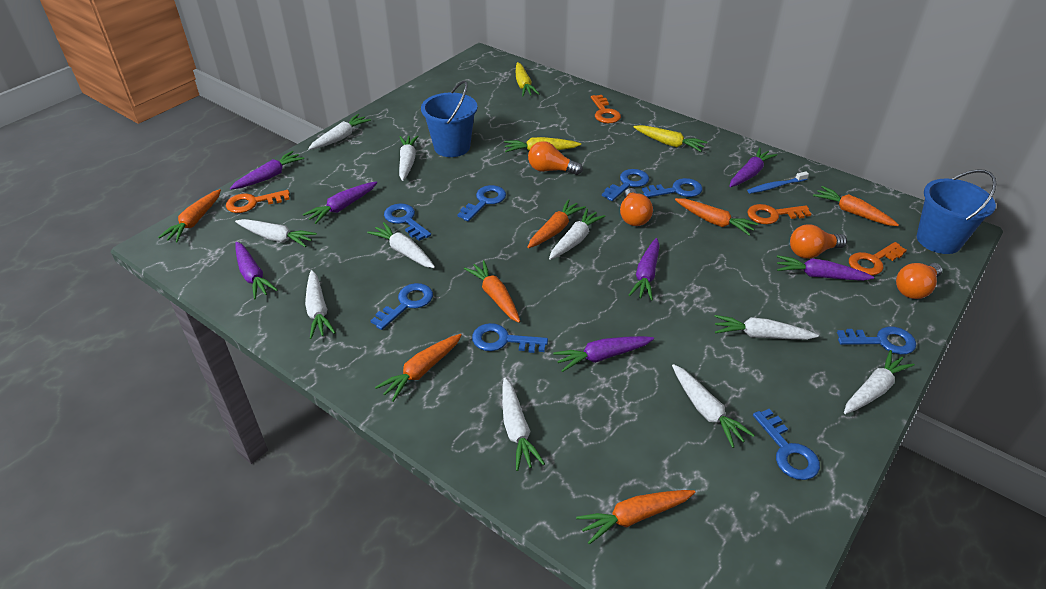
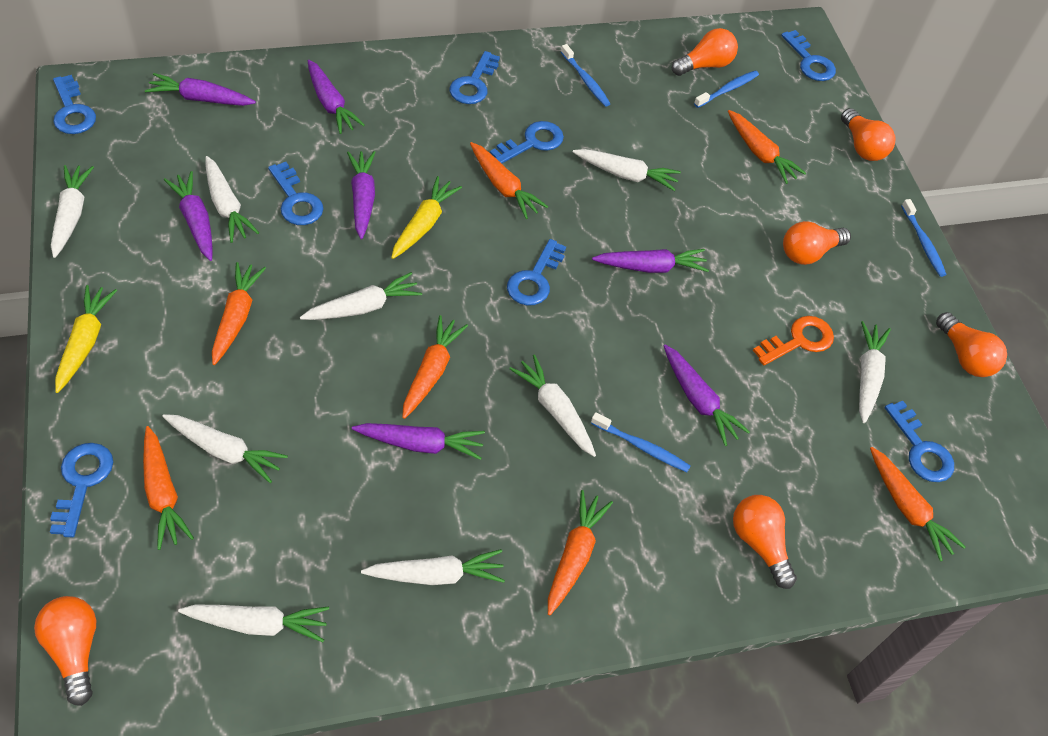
blue bucket: 2 -> 0
blue toothbrush: 1 -> 4
orange key: 4 -> 1
orange light bulb: 4 -> 6
white carrot: 10 -> 9
yellow carrot: 3 -> 2

